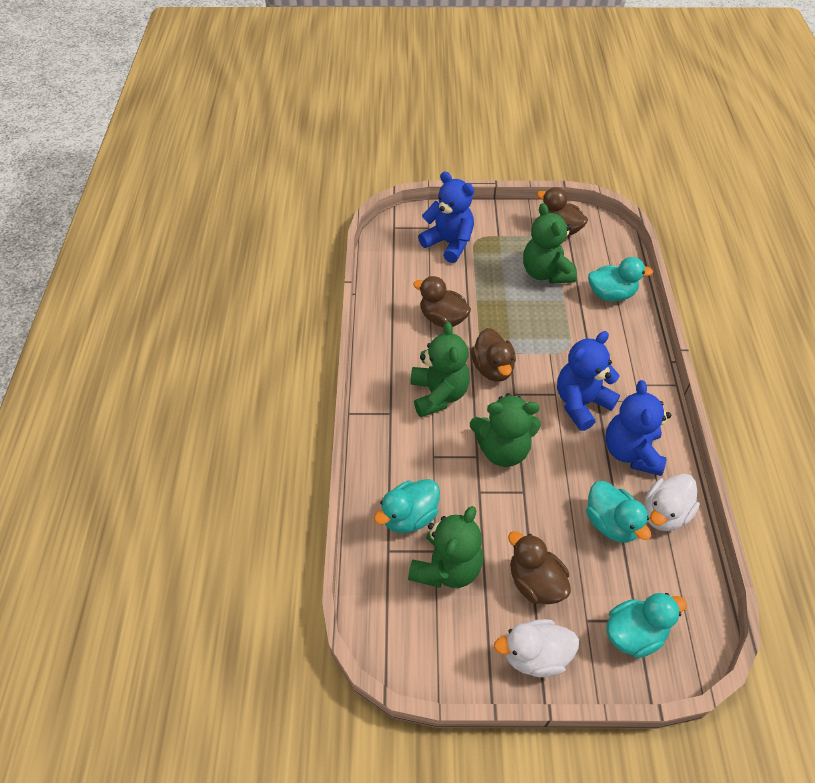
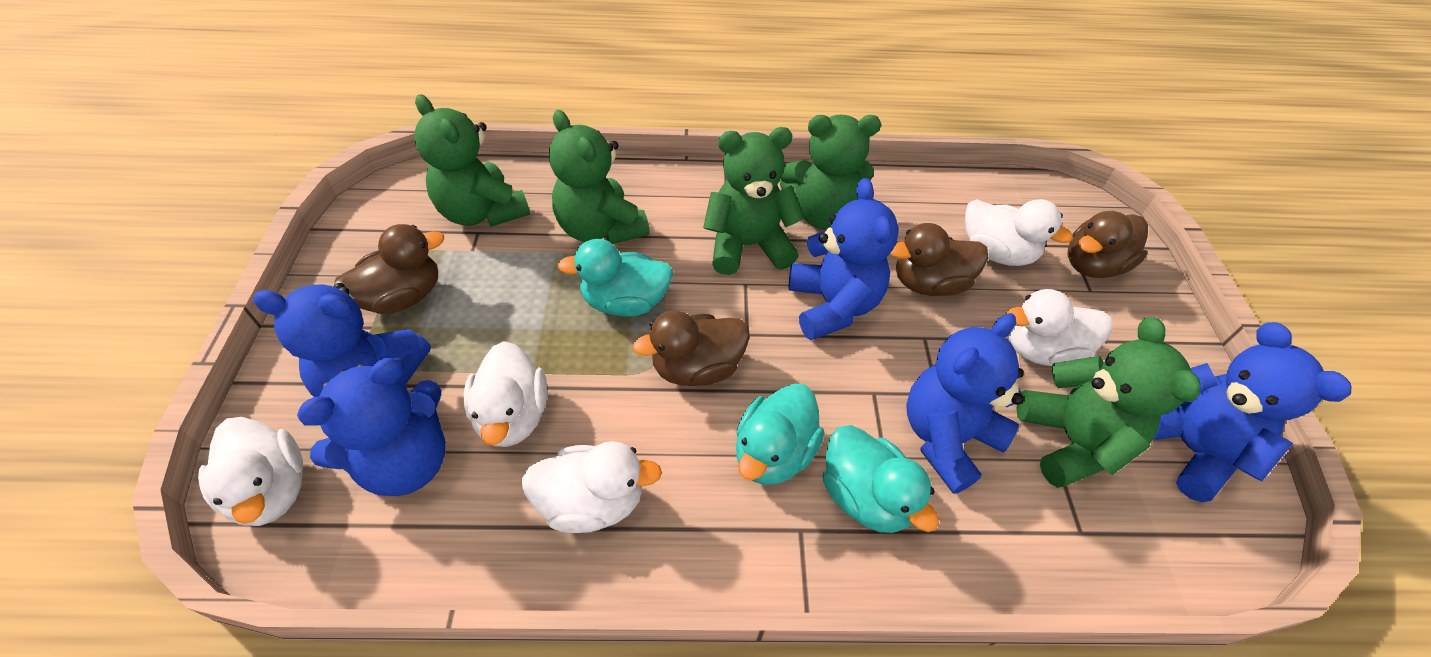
blue teddy bear: 3 -> 5
green teddy bear: 4 -> 5
turquoise duck: 4 -> 3
white duck: 2 -> 5

